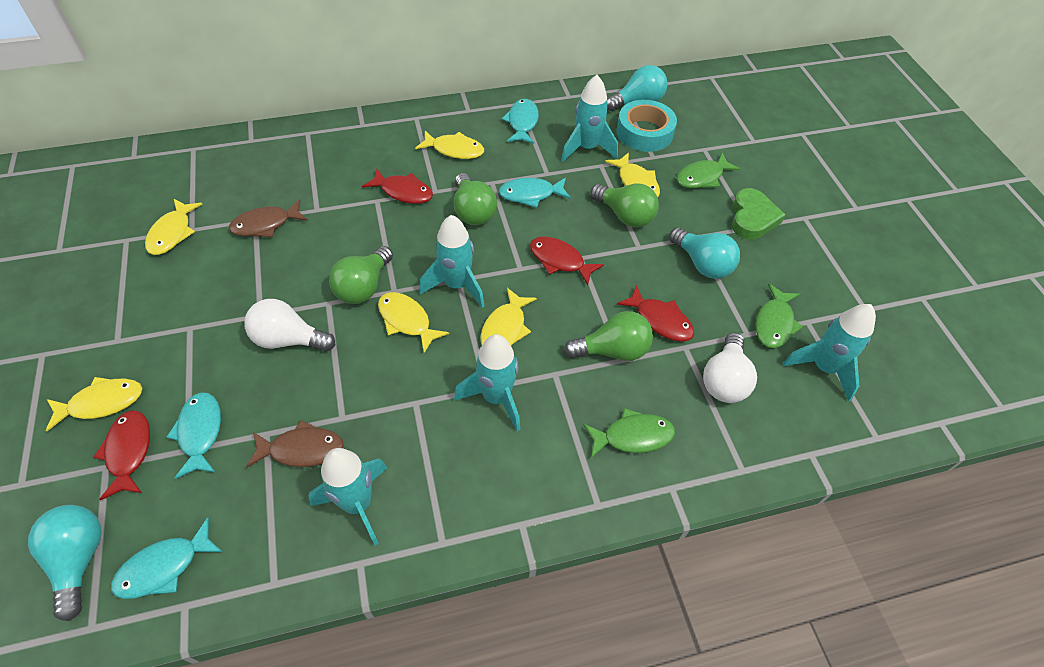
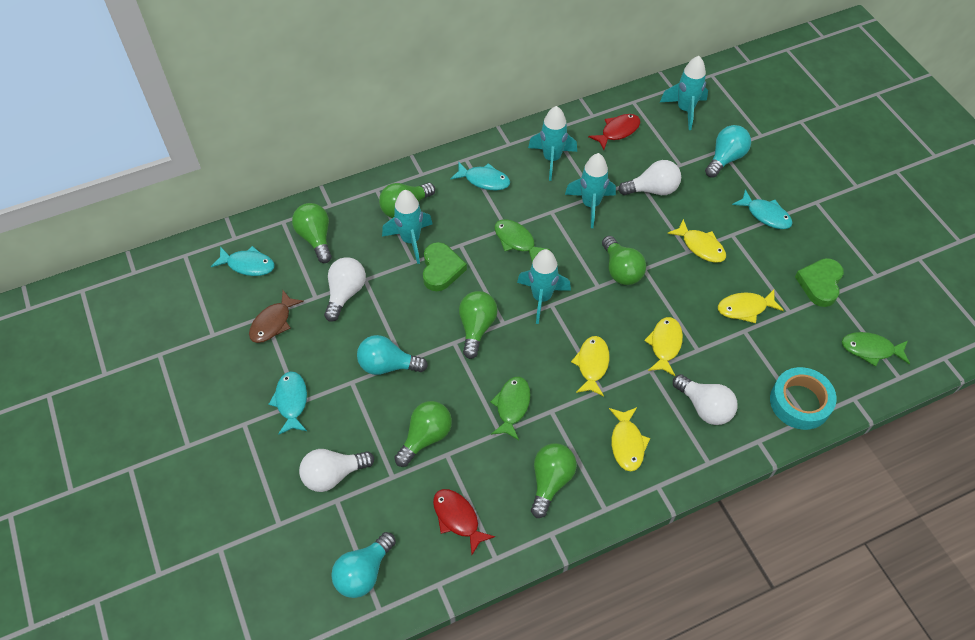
brown fish: 2 -> 1
green heart: 1 -> 2
green light bulb: 4 -> 6
red fish: 4 -> 2
white light bulb: 2 -> 4
yellow fish: 6 -> 5

